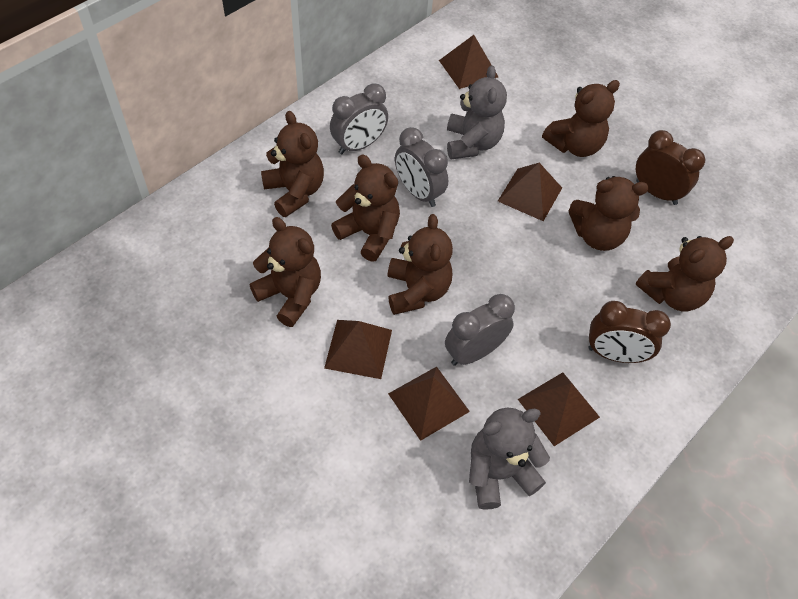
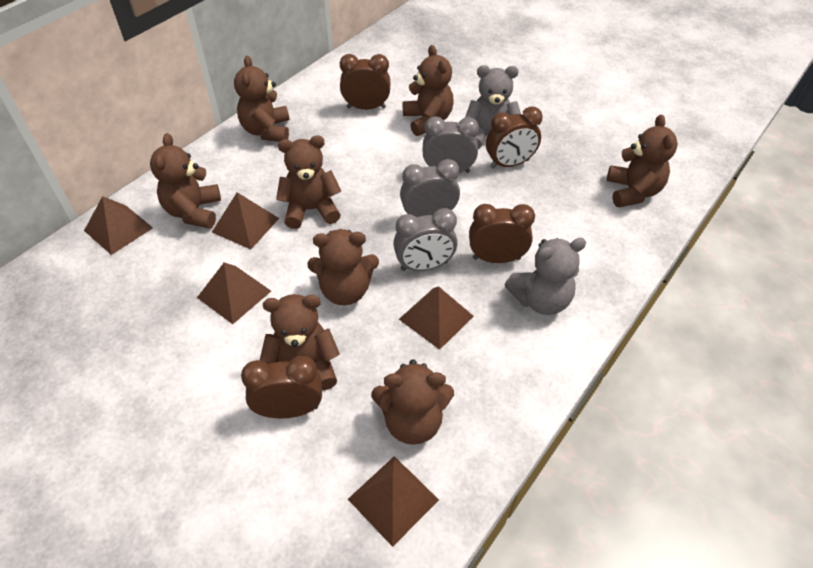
brown clock: 2 -> 4
brown teddy bear: 7 -> 8

